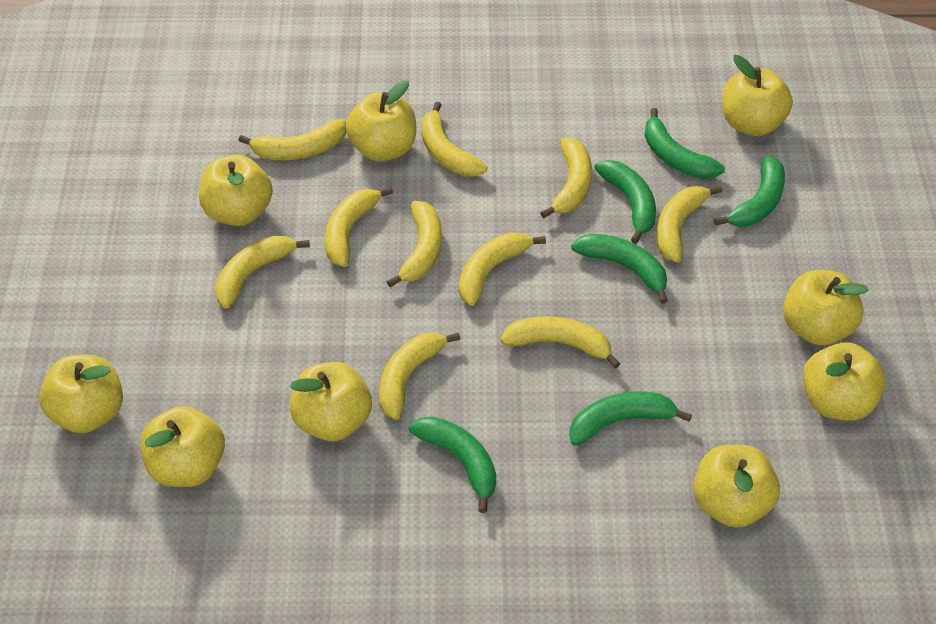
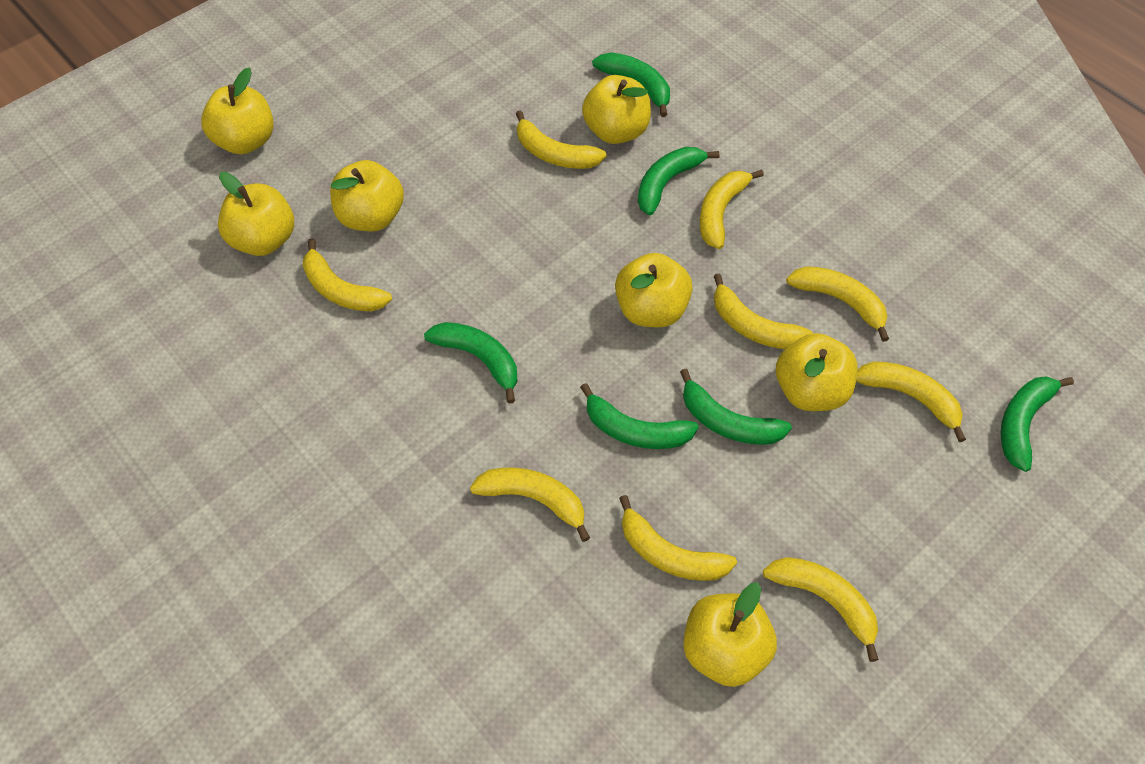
yellow apple: 9 -> 7
yellow banana: 10 -> 9

